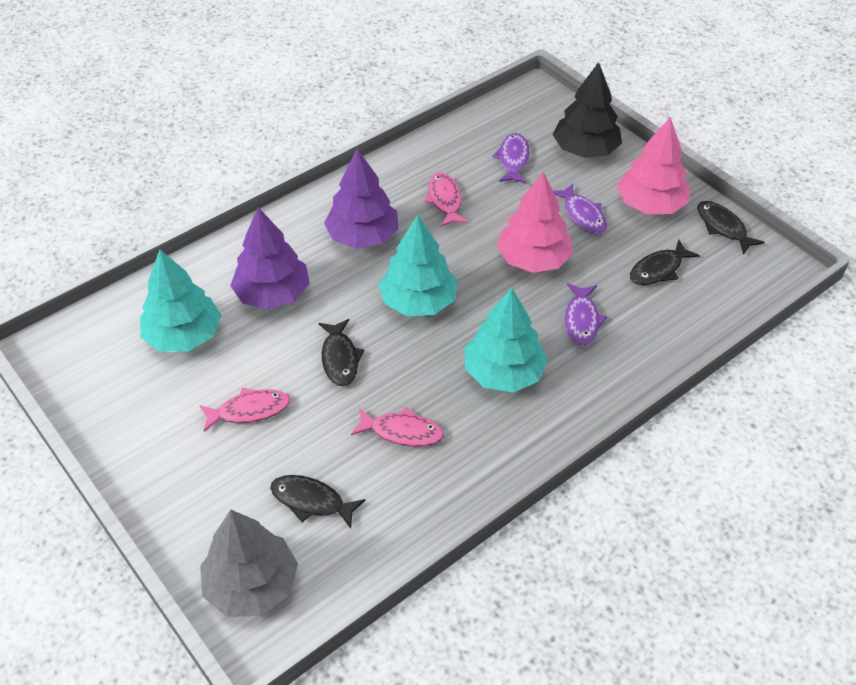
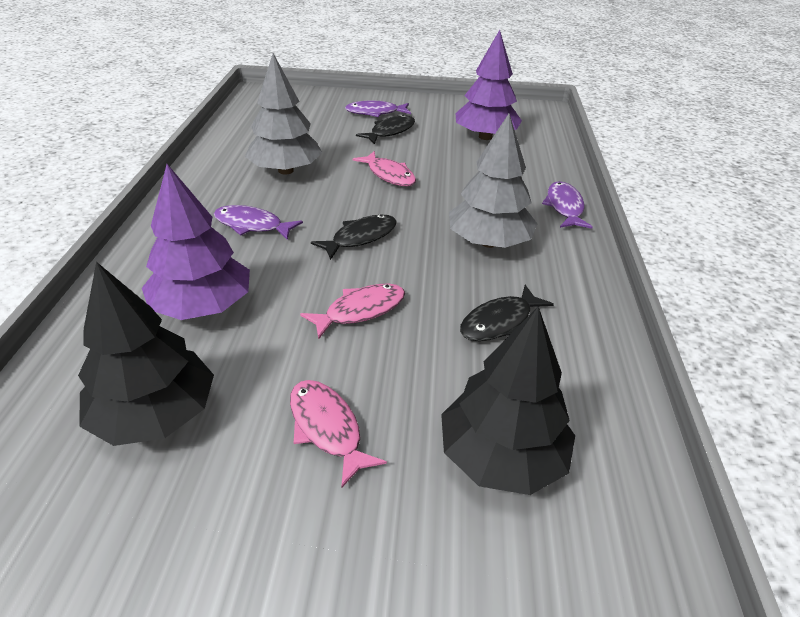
black fish: 4 -> 3
black tree: 1 -> 2
grey tree: 1 -> 2
pink tree: 2 -> 0
turquoise tree: 3 -> 0

